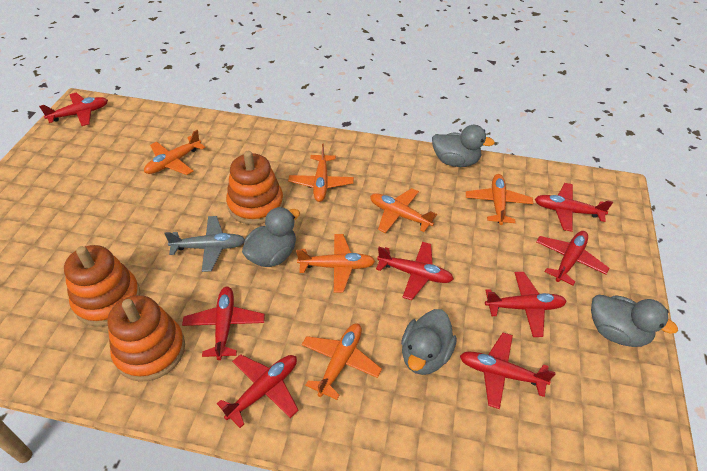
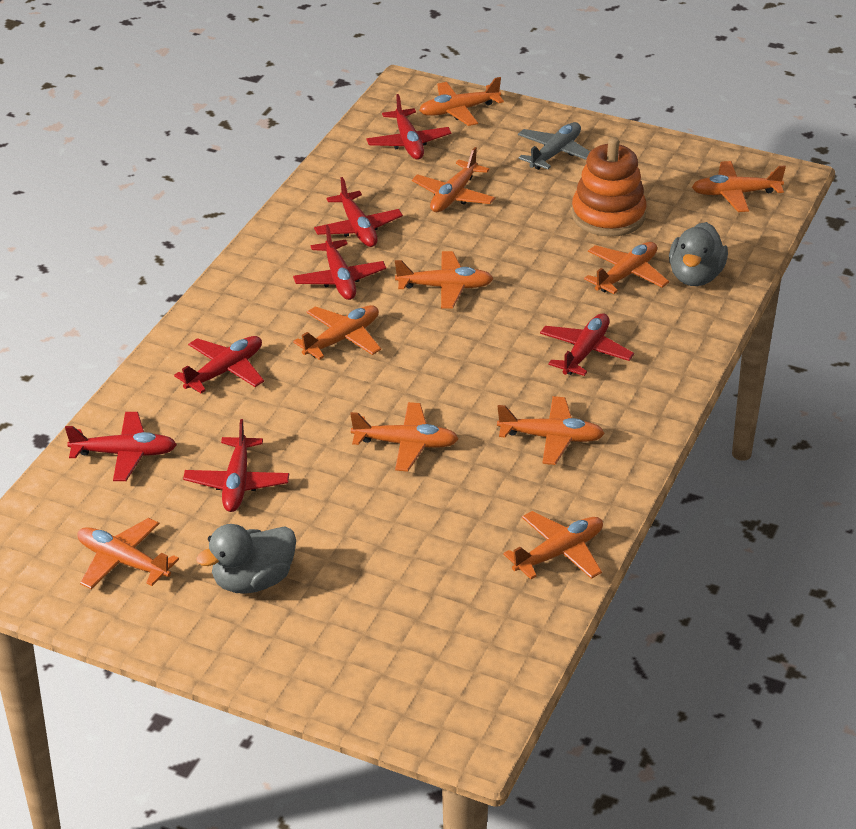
grey duck: 4 -> 2
orange plane: 6 -> 10
orange stacking toy: 3 -> 1
red plane: 8 -> 7

